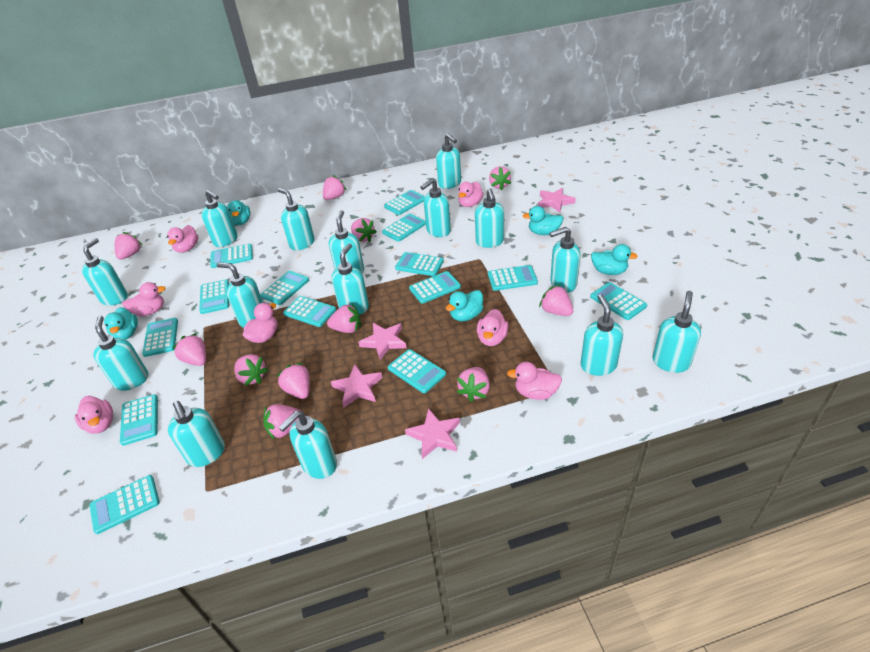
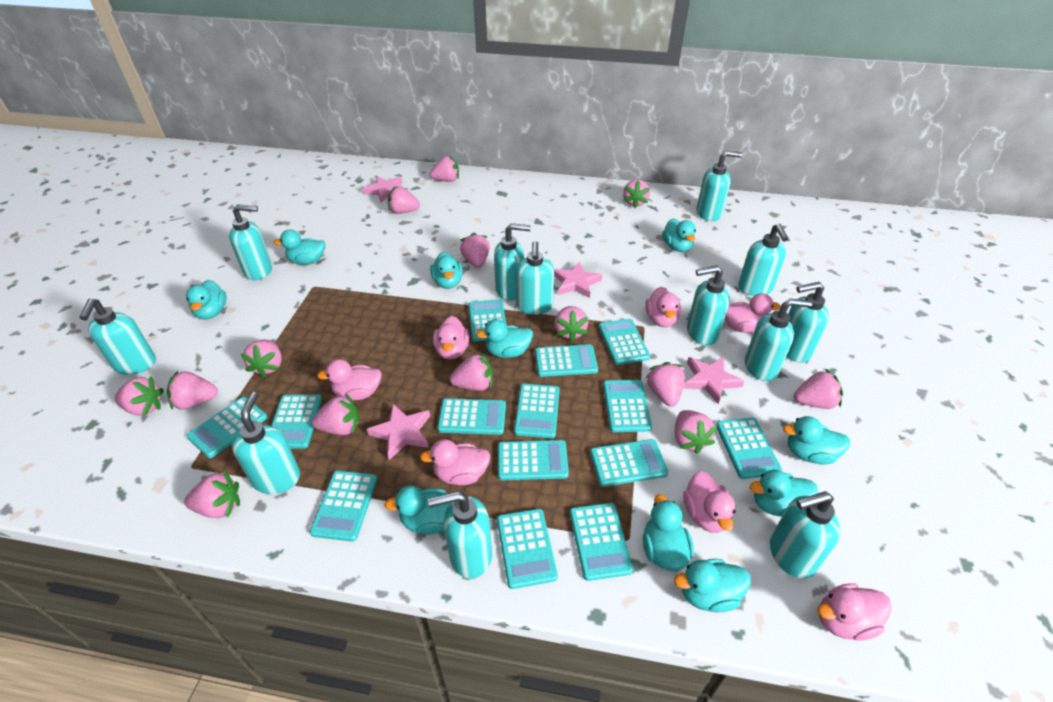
pink strawberry: 11 -> 14
turquoise duck: 5 -> 10
turquoise soap dispenser: 15 -> 12

